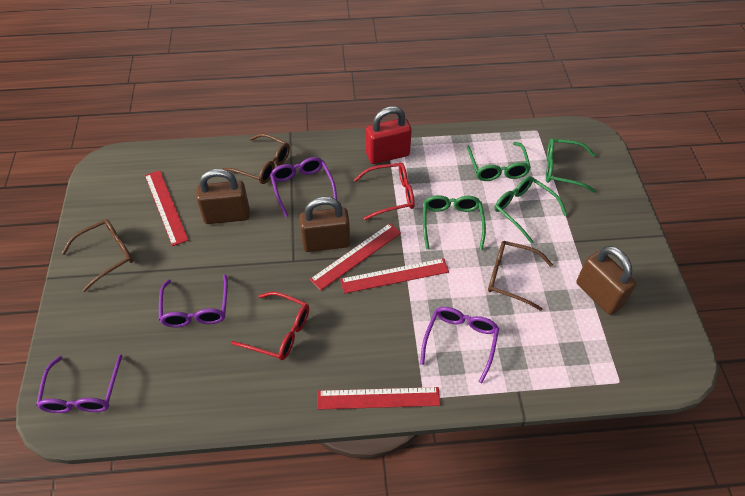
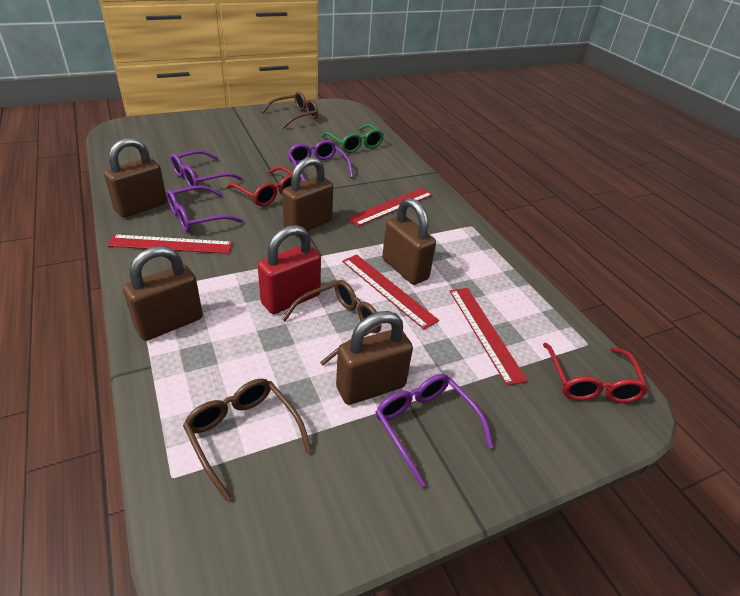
brown padlock: 3 -> 5
green glasses: 4 -> 1

